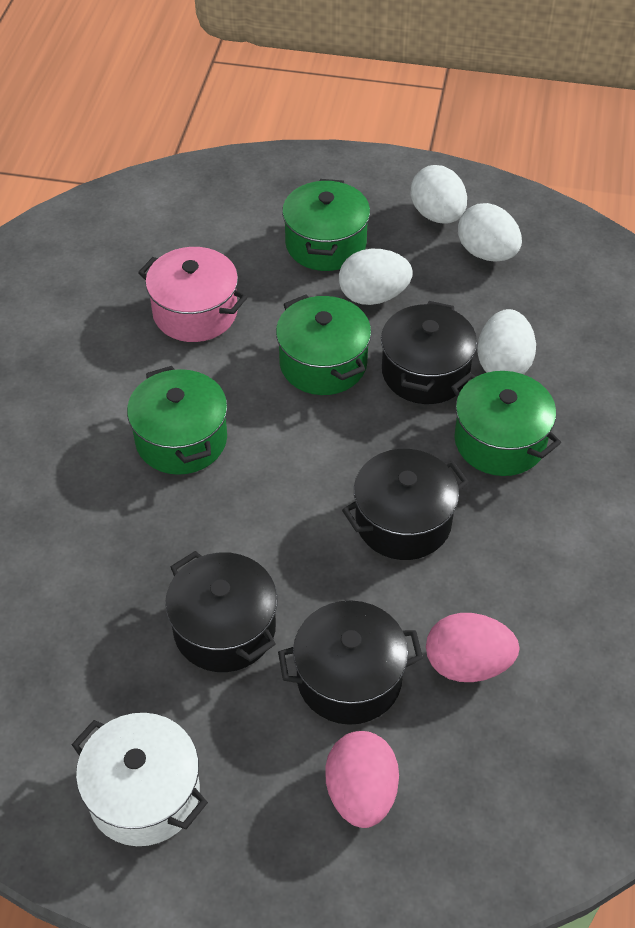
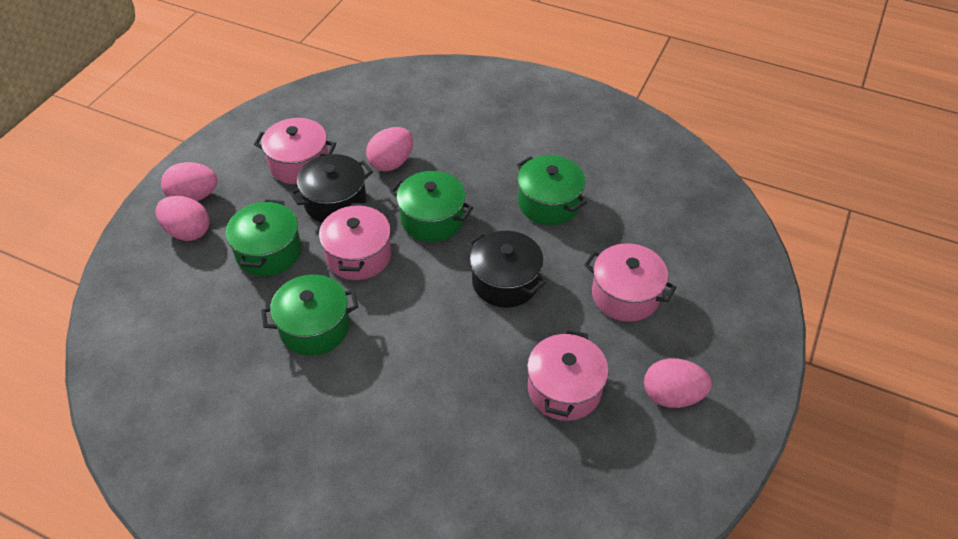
black pot: 4 -> 2
pink egg: 2 -> 4
pink pot: 1 -> 4
white egg: 4 -> 0
white pot: 1 -> 0

